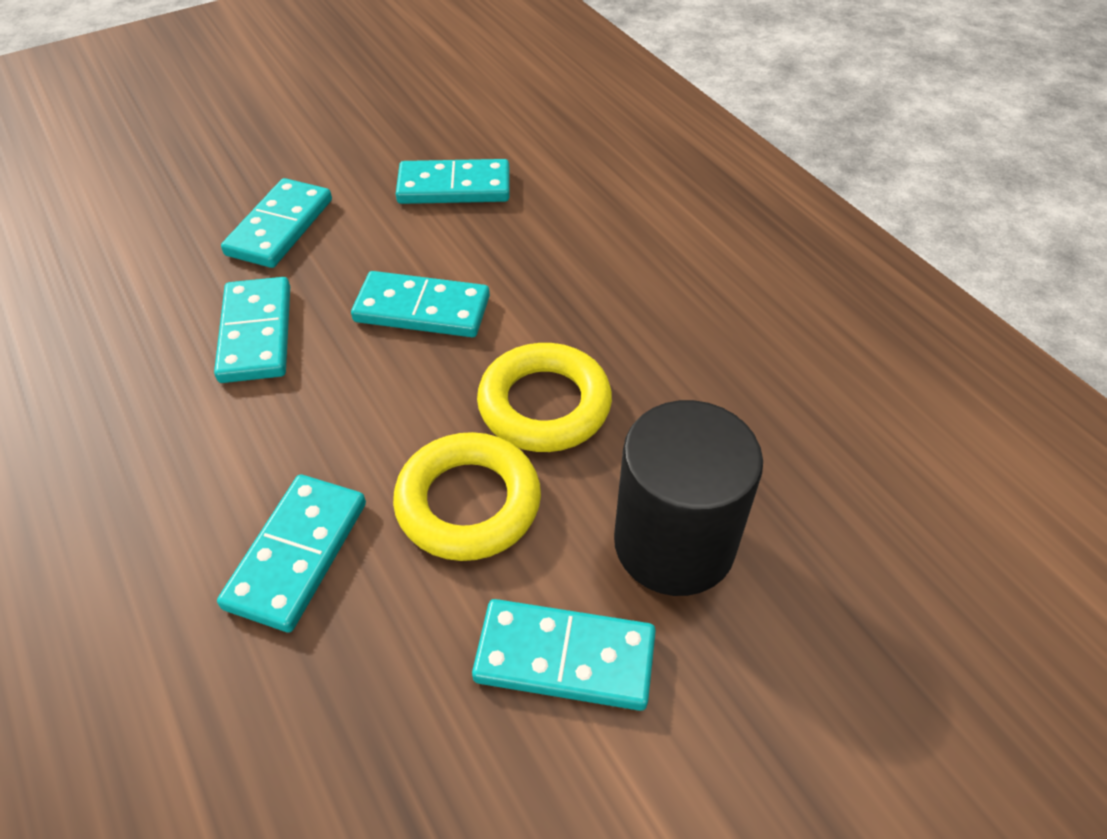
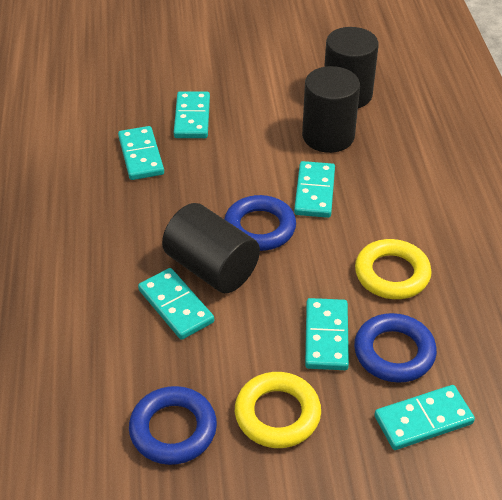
black cylinder: 1 -> 3
blue ring: 0 -> 3

